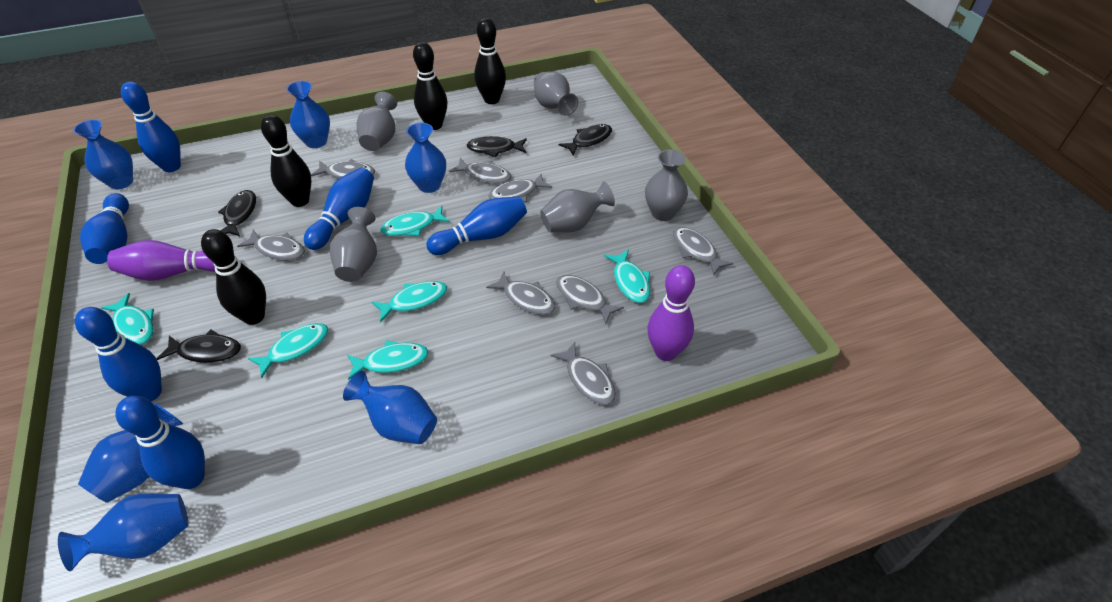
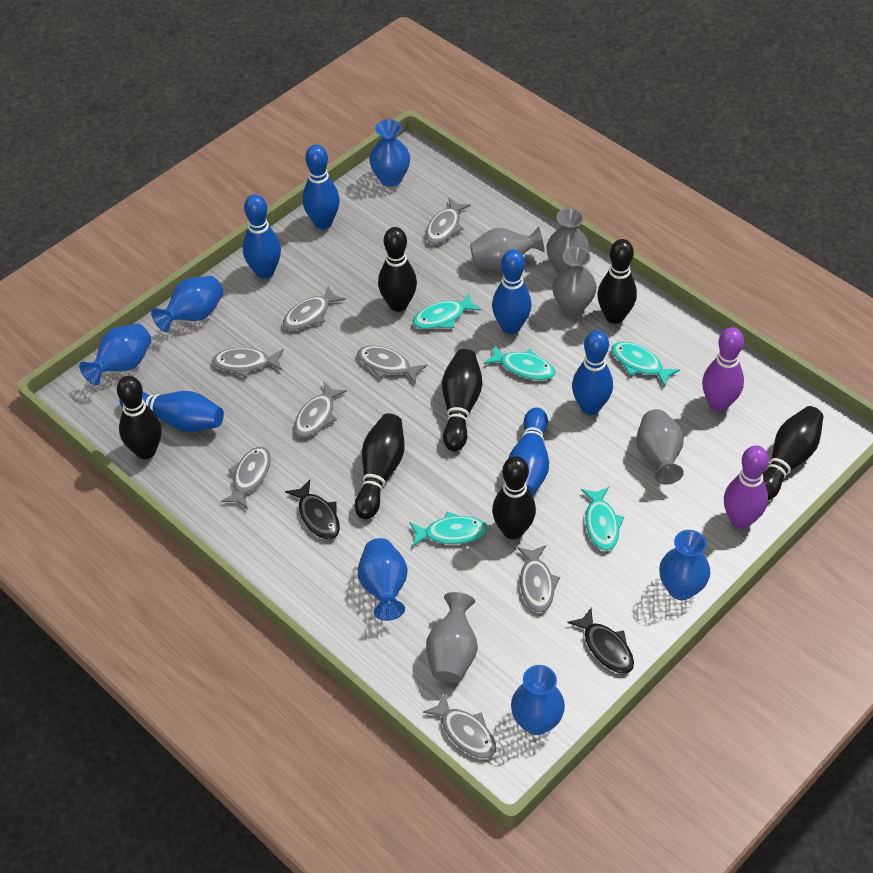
black bowling pin: 4 -> 7
black fish: 4 -> 2
turquoise fish: 6 -> 5

